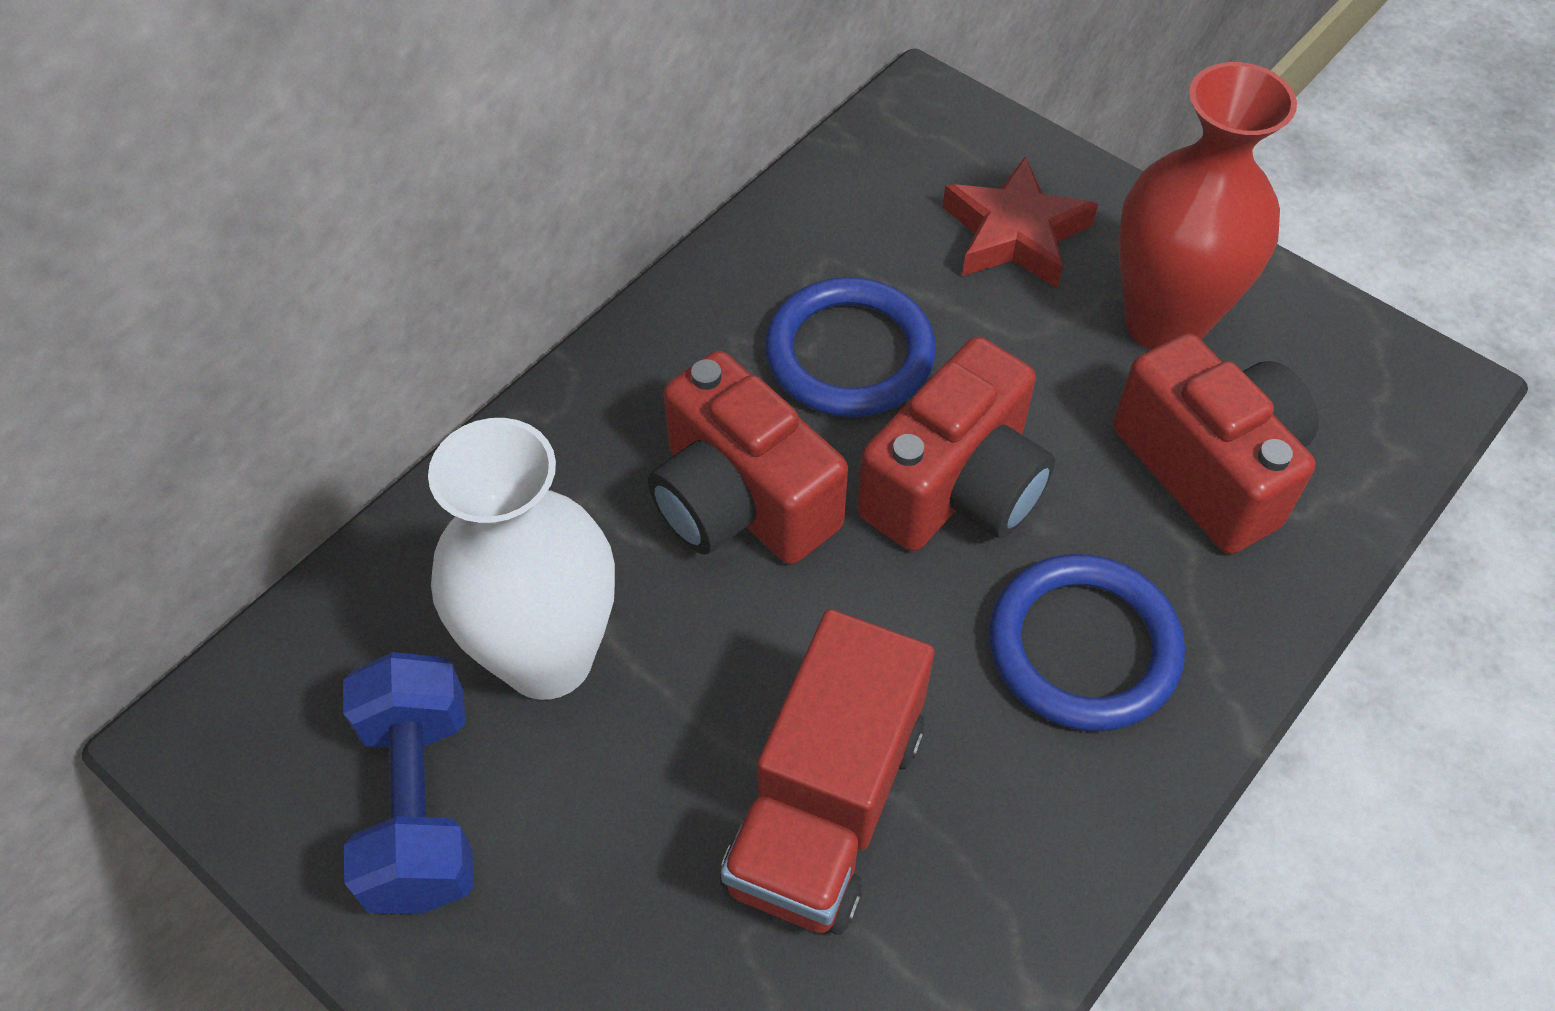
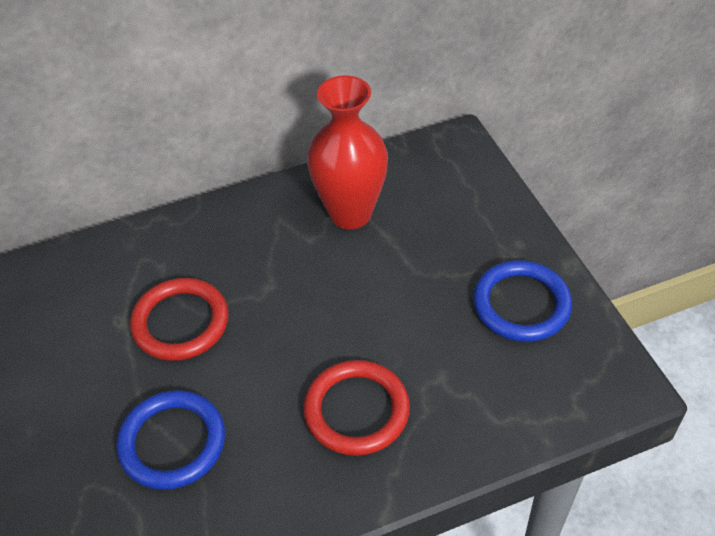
blue dumbbell: 1 -> 0
red camera: 3 -> 0
red ring: 0 -> 2
red star: 1 -> 0
red truck: 1 -> 0
white vase: 1 -> 0

